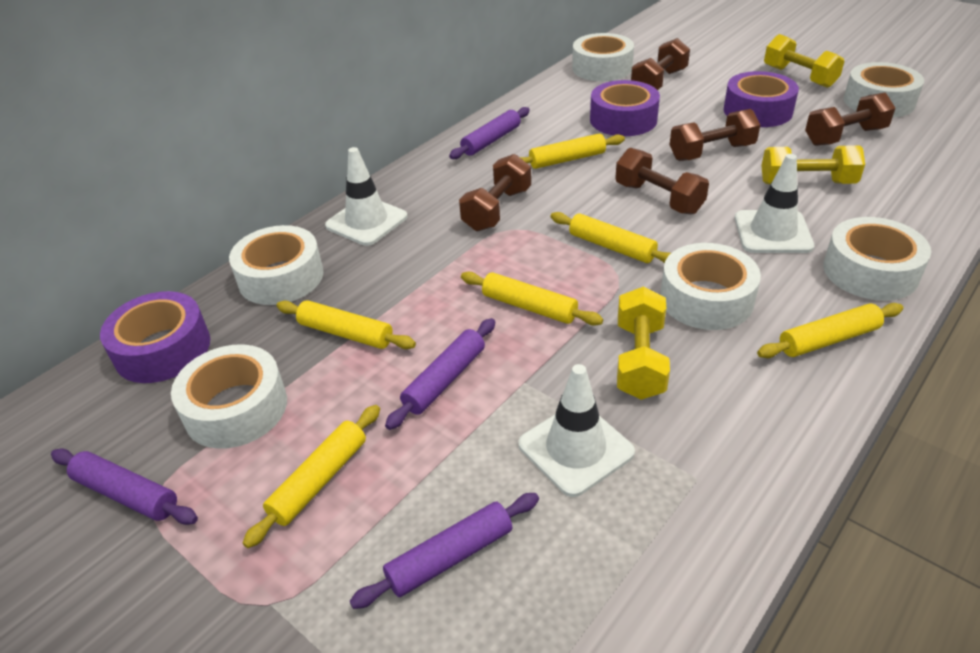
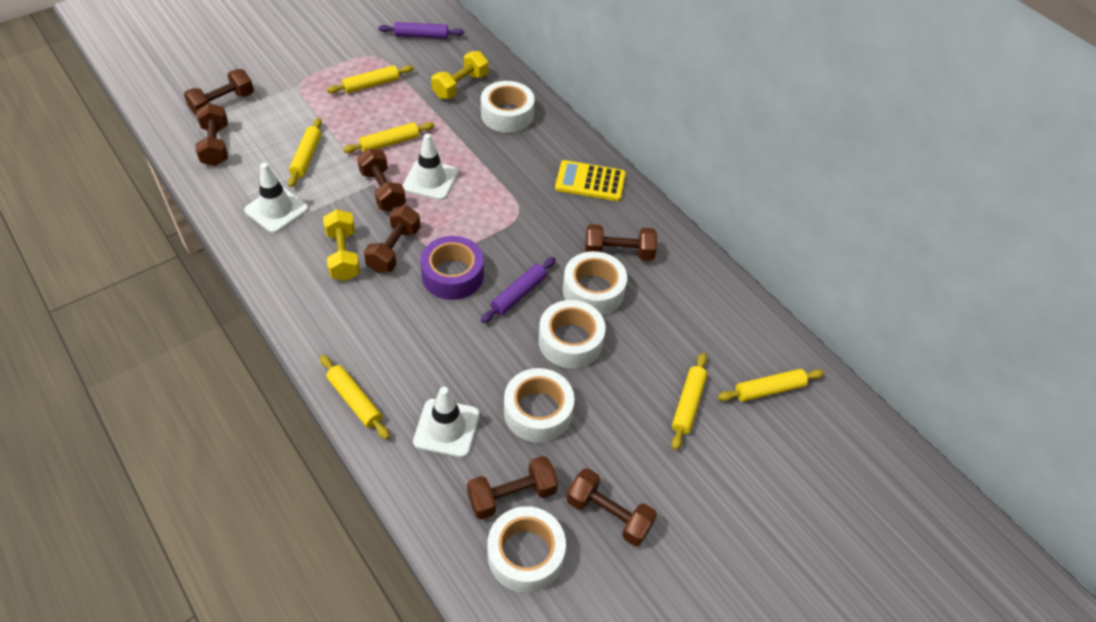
brown dumbbell: 5 -> 7
purple rolling pin: 4 -> 2
purple tape: 3 -> 1
white tape: 6 -> 5
yellow calculator: 0 -> 1
yellow dumbbell: 3 -> 2

